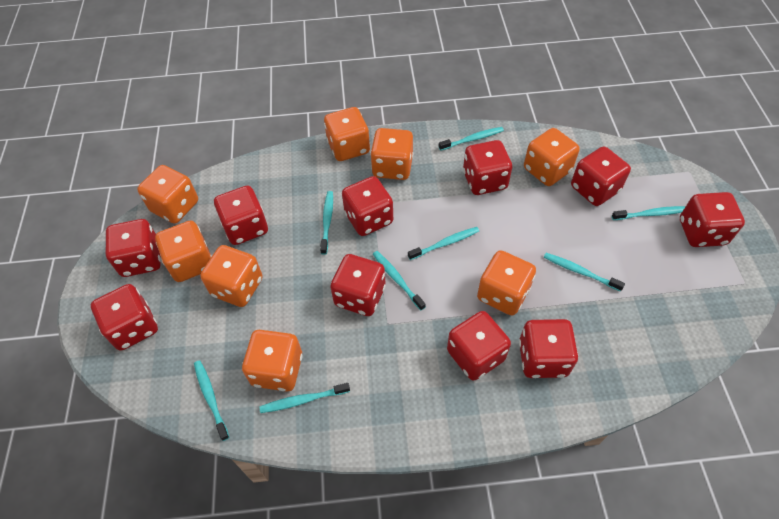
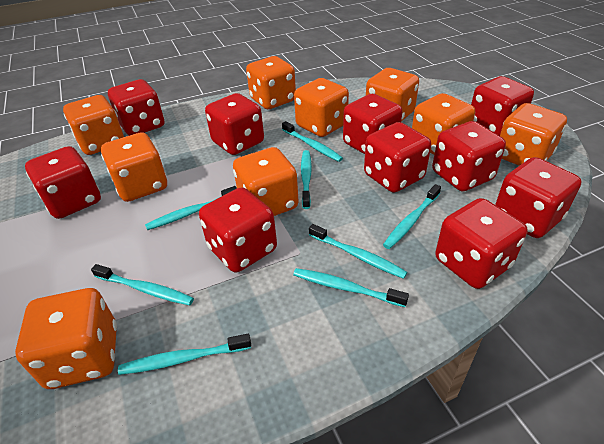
orange dice: 8 -> 9

